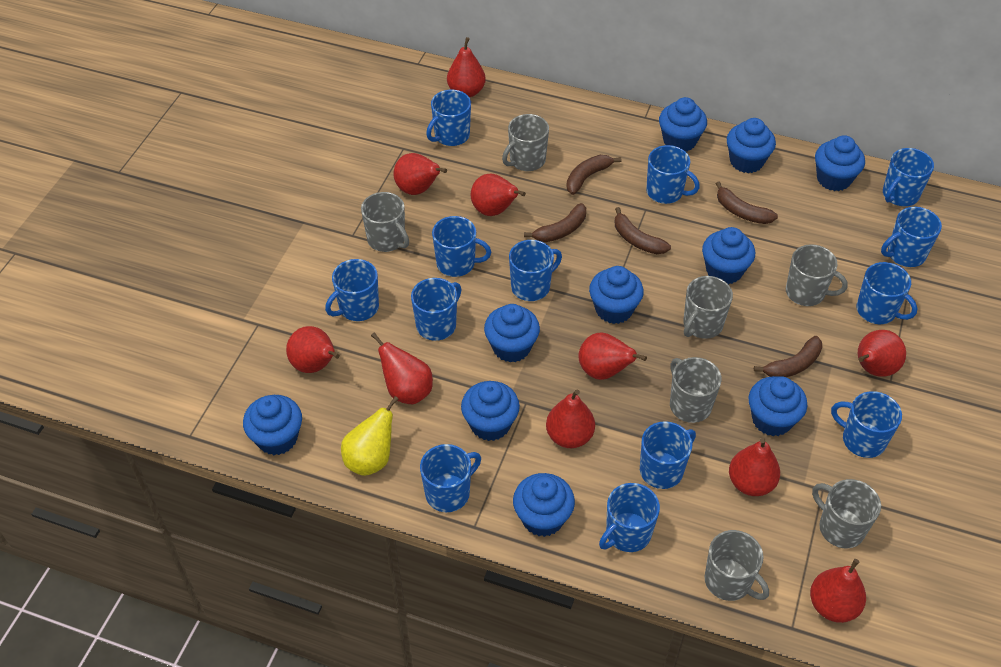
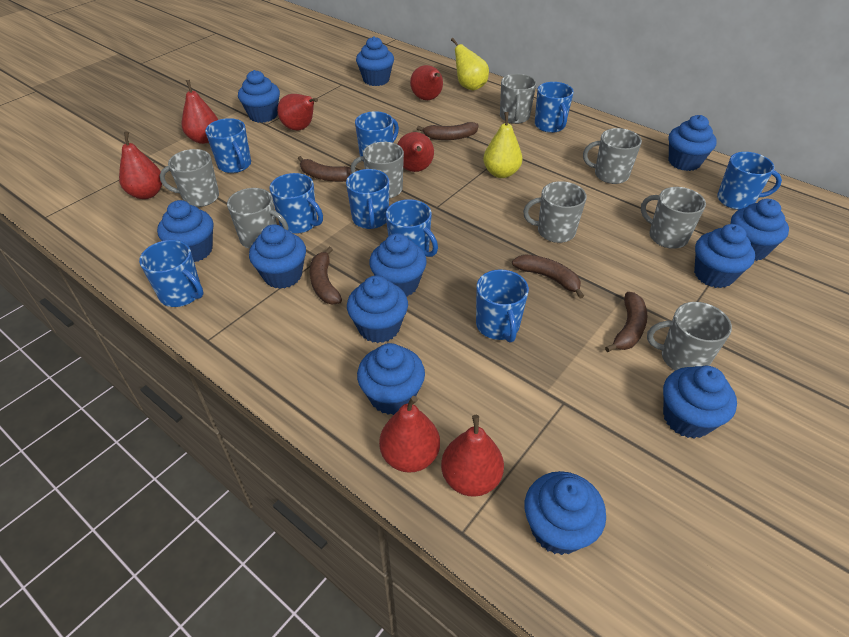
blue cupcake: 10 -> 12
blue mug: 13 -> 9
grey mug: 7 -> 8
red pear: 10 -> 7
yellow pear: 1 -> 2

